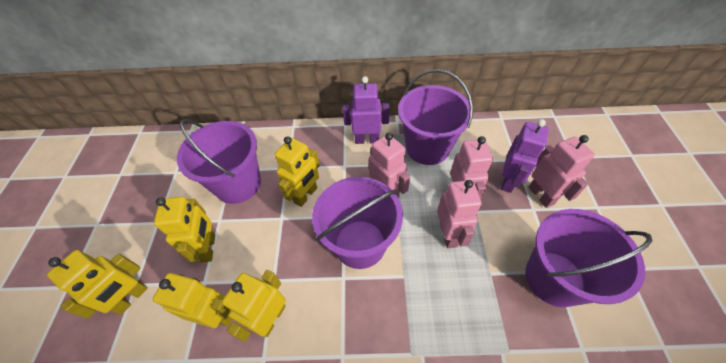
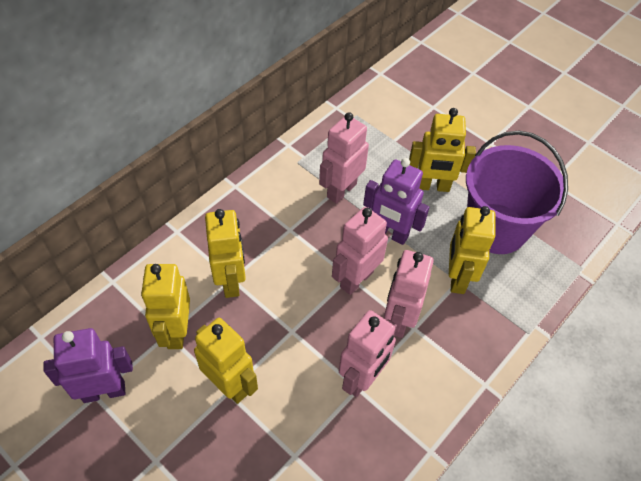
purple bucket: 4 -> 1

